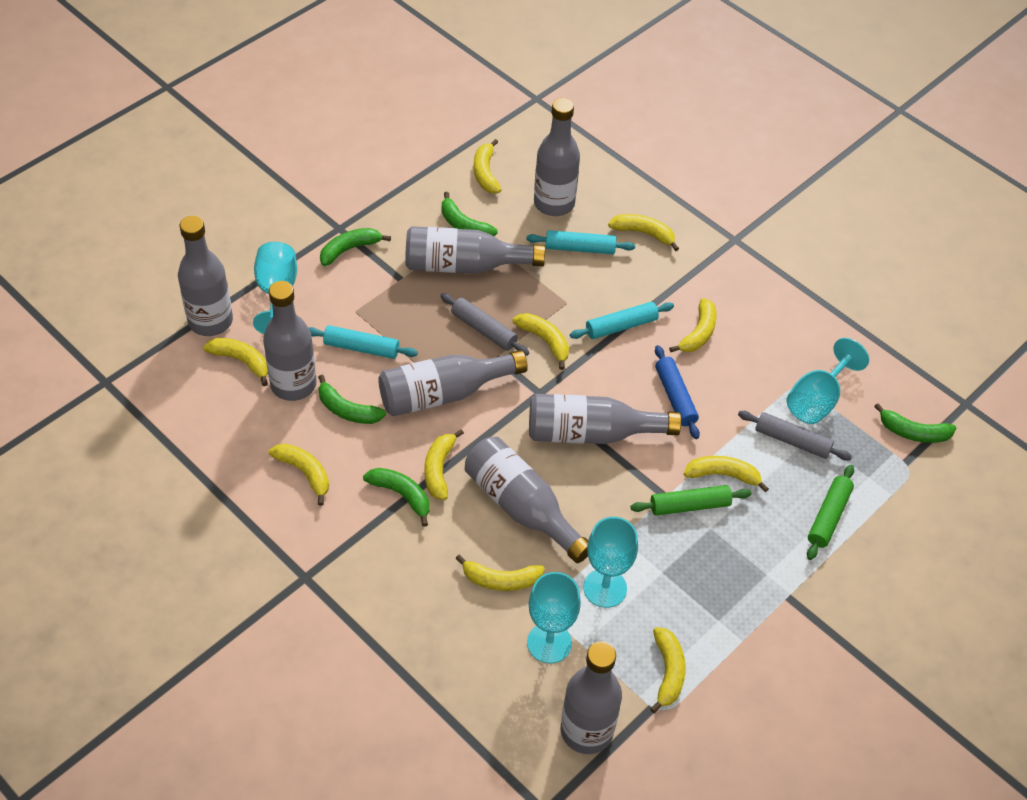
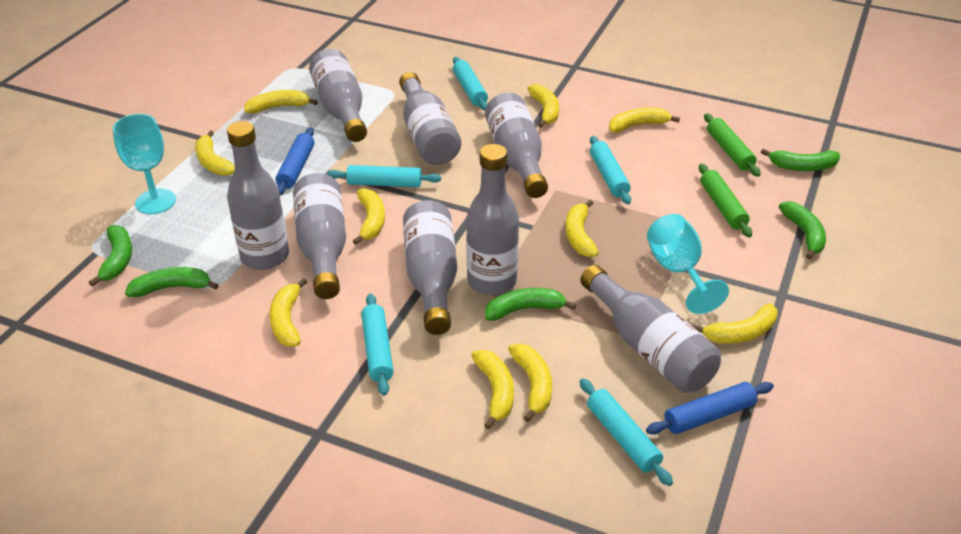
blue rolling pin: 1 -> 2
grey rolling pin: 2 -> 0
turquoise goblet: 4 -> 2
turquoise rolling pin: 3 -> 5

